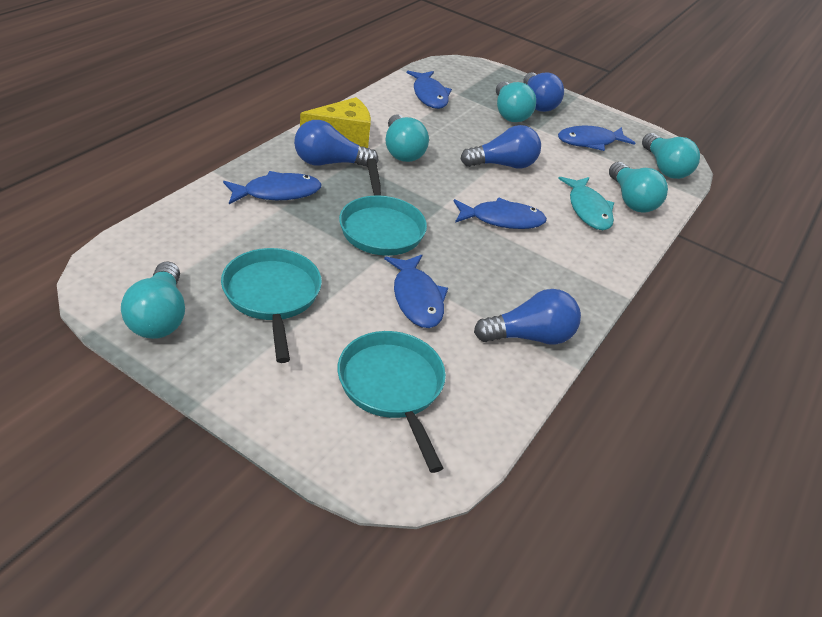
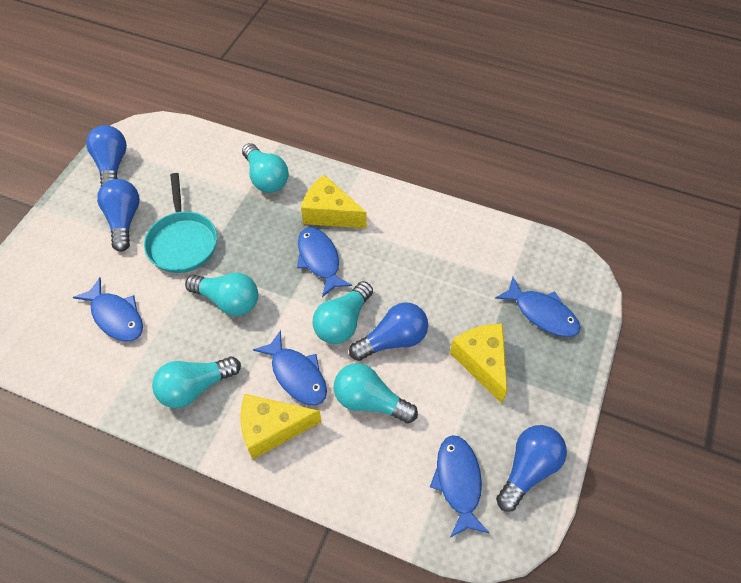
turquoise fish: 1 -> 0
turquoise pan: 3 -> 1
yellow cheese: 1 -> 3

